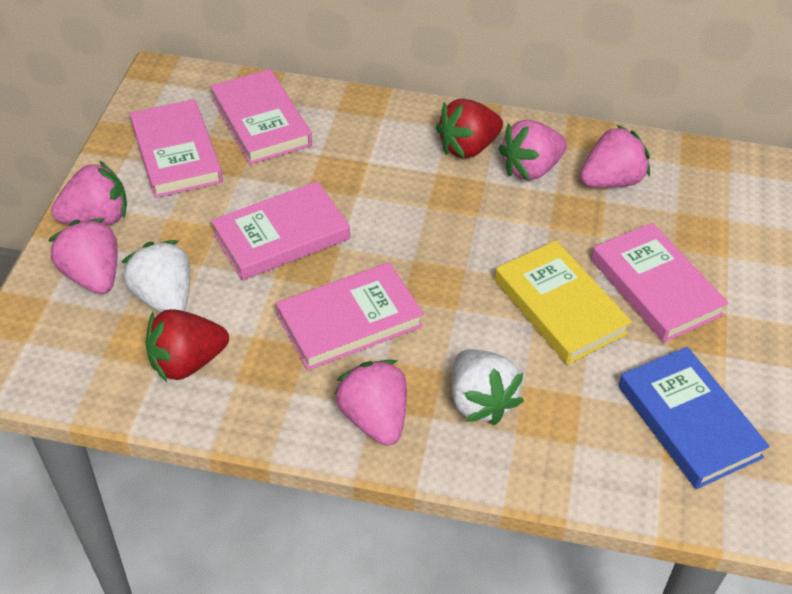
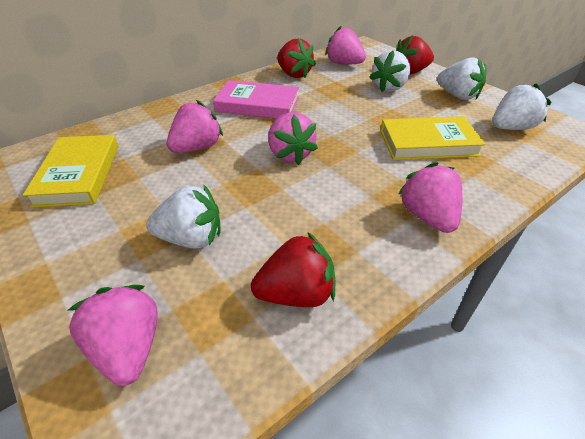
blue book: 1 -> 0
pink book: 5 -> 1
red strawberry: 2 -> 3
white strawberry: 2 -> 4
yellow book: 1 -> 2

